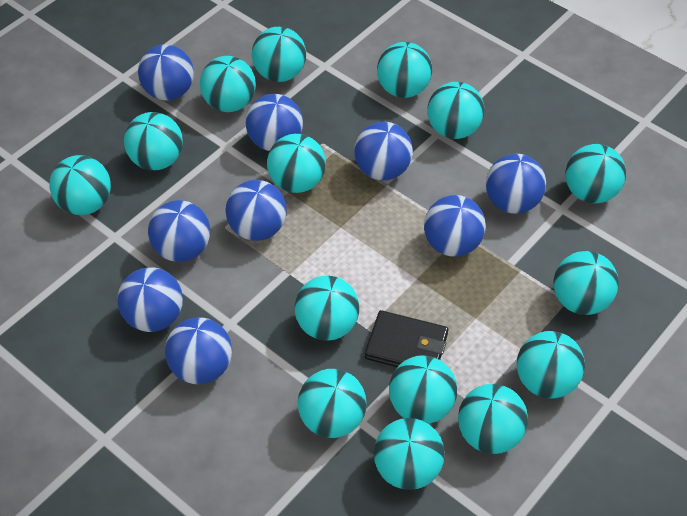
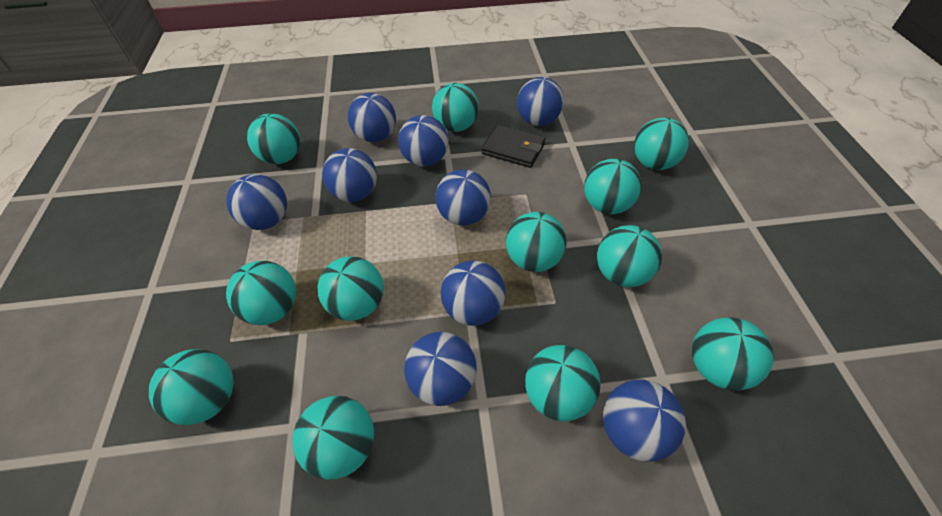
turquoise ball: 15 -> 12

